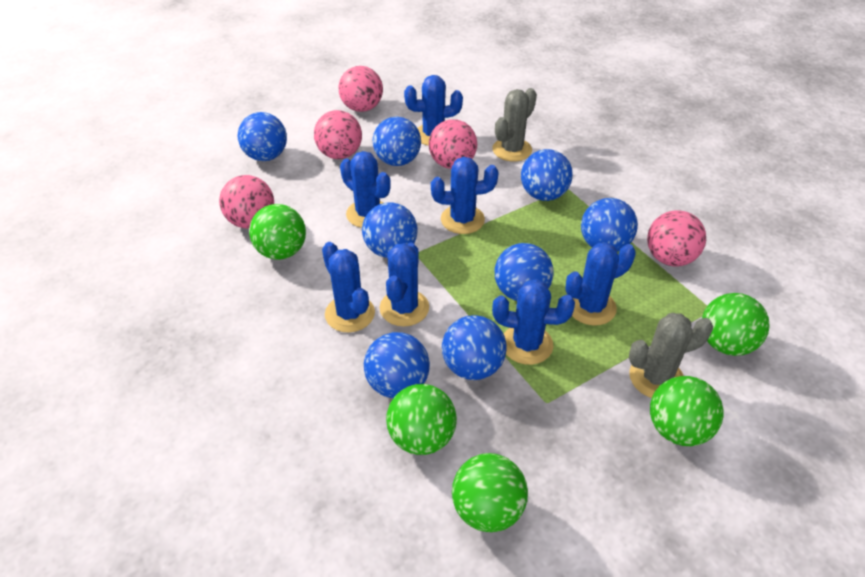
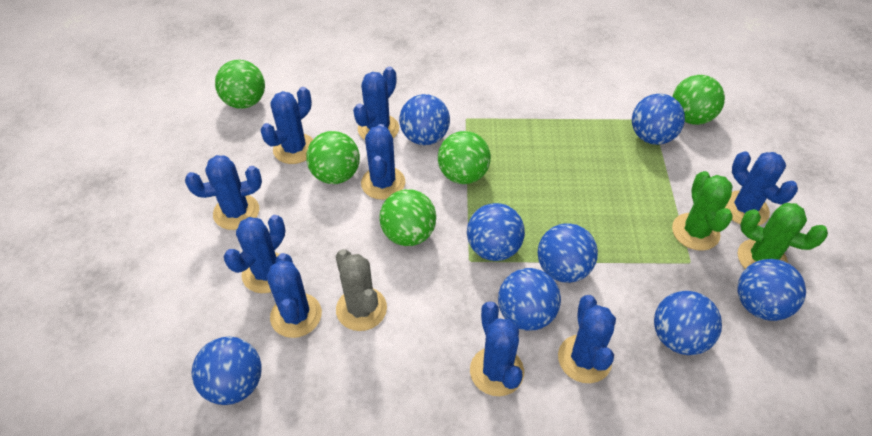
blue cactus: 7 -> 9
green cactus: 0 -> 2
grey cactus: 2 -> 1
pink ball: 5 -> 0

